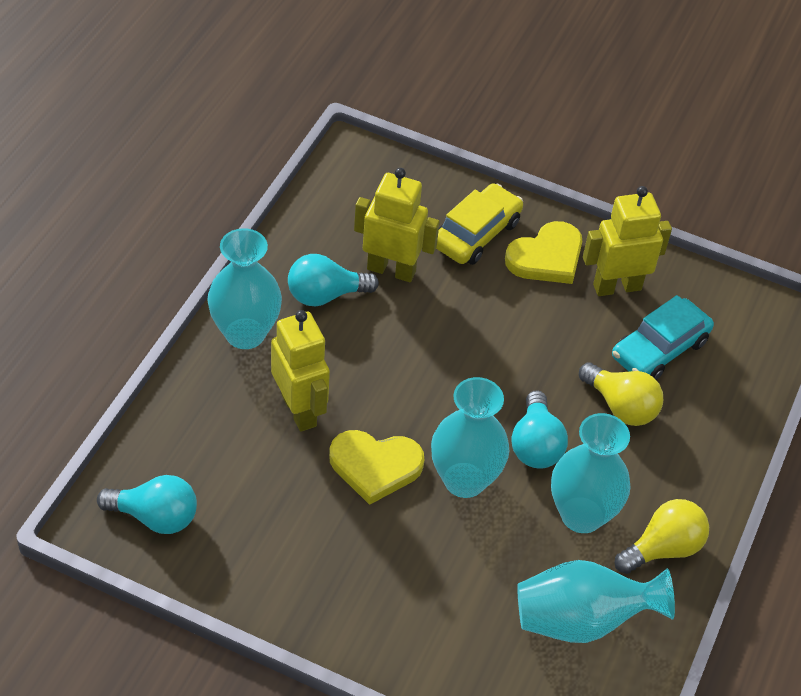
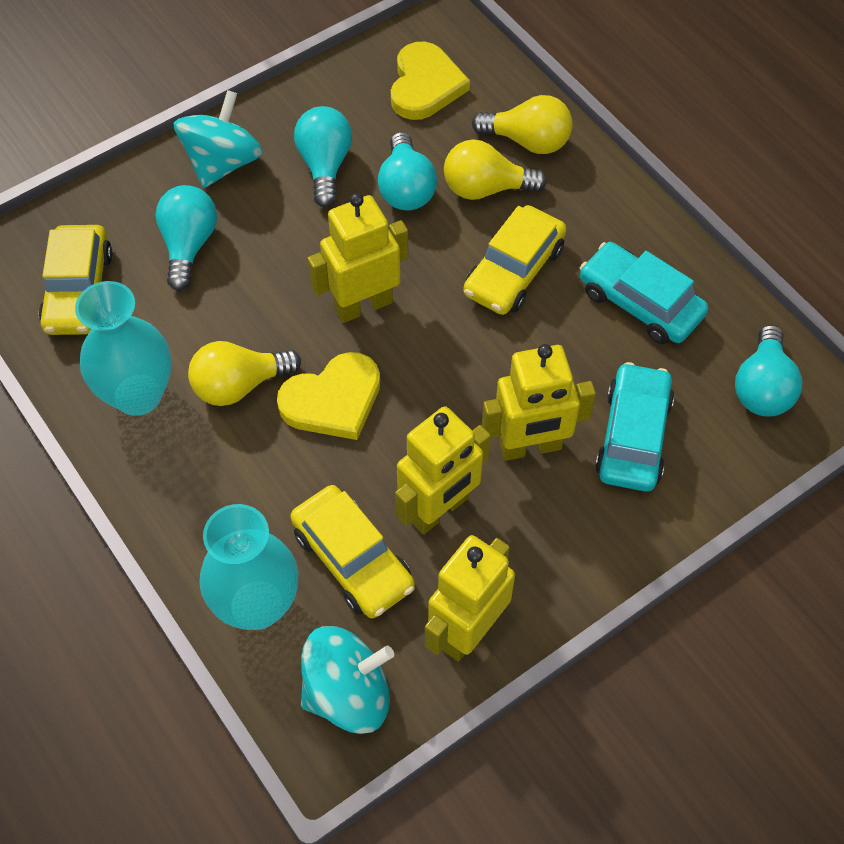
turquoise car: 1 -> 2
turquoise light bulb: 3 -> 4
turquoise spinning top: 0 -> 2
turquoise vase: 4 -> 2
yellow car: 1 -> 3
yellow light bulb: 2 -> 3
yellow robot: 3 -> 4

